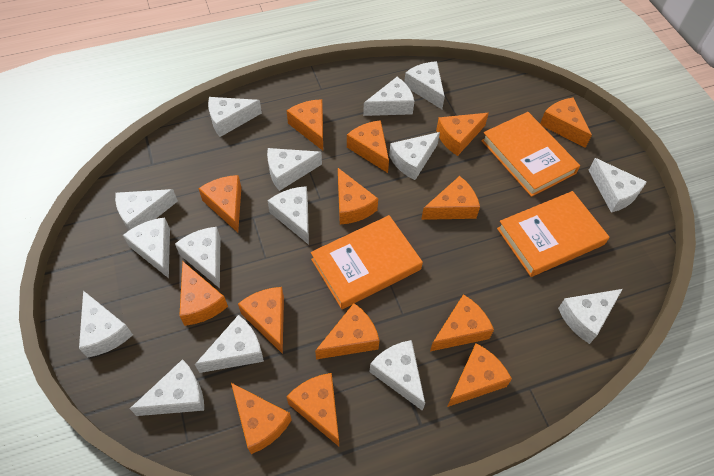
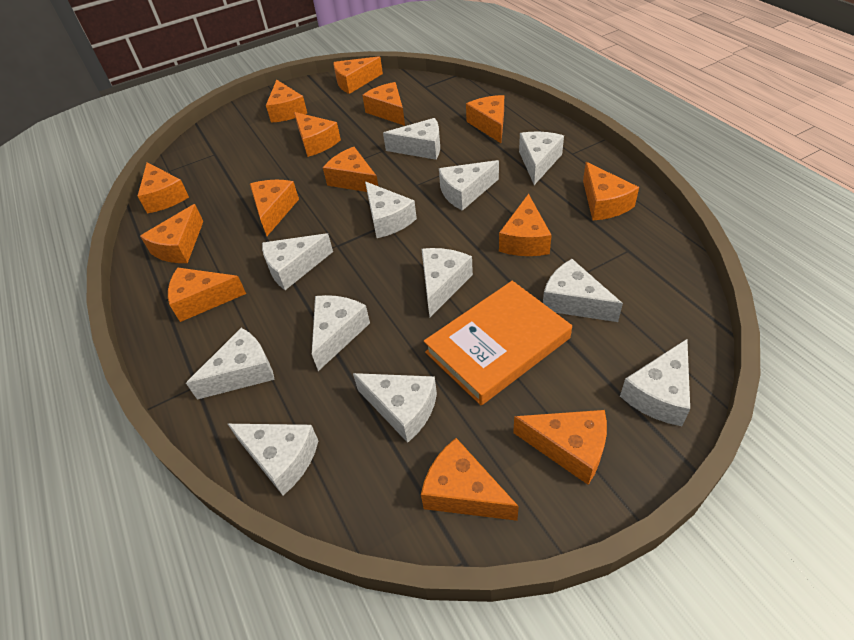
orange book: 3 -> 1
white cheese: 15 -> 12

